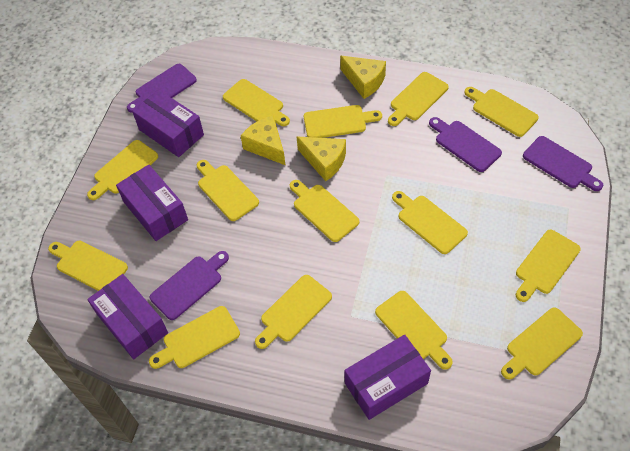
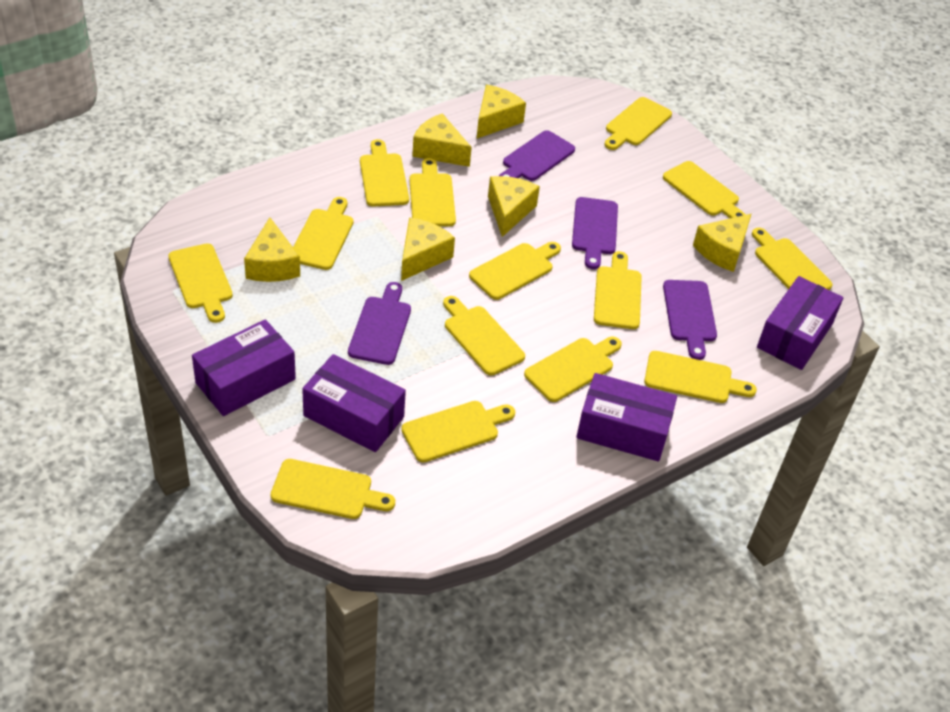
yellow cheese: 3 -> 6

